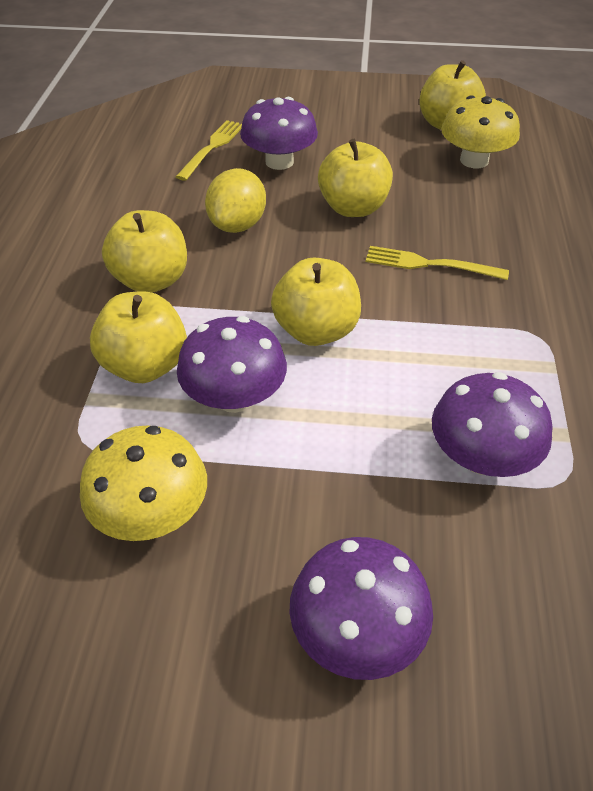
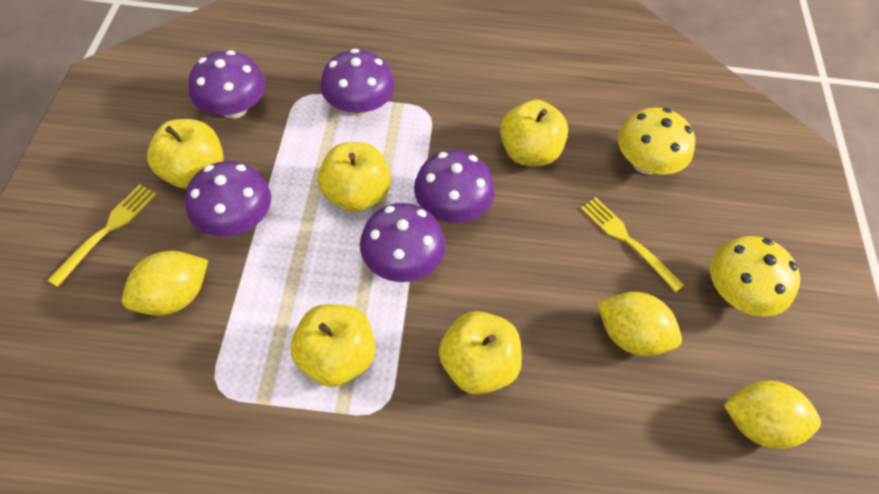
purple mushroom: 4 -> 5
yellow lemon: 1 -> 3

